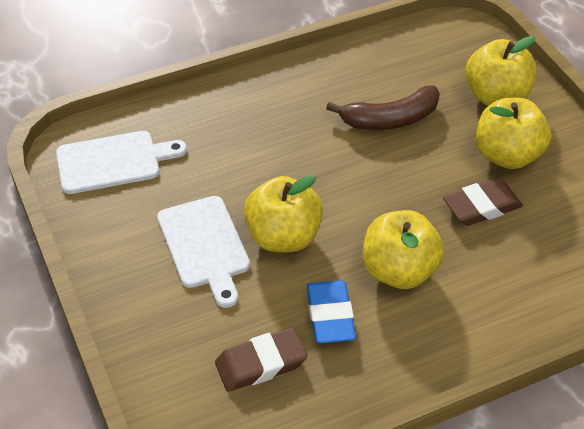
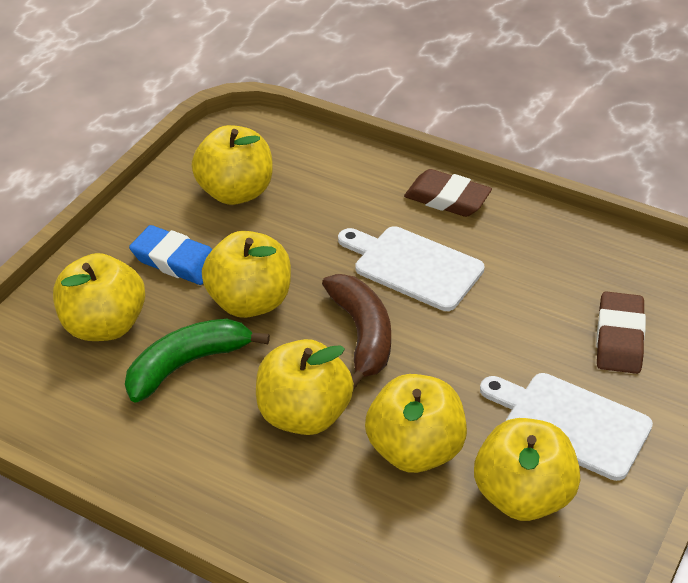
green banana: 0 -> 1
yellow apple: 4 -> 6

